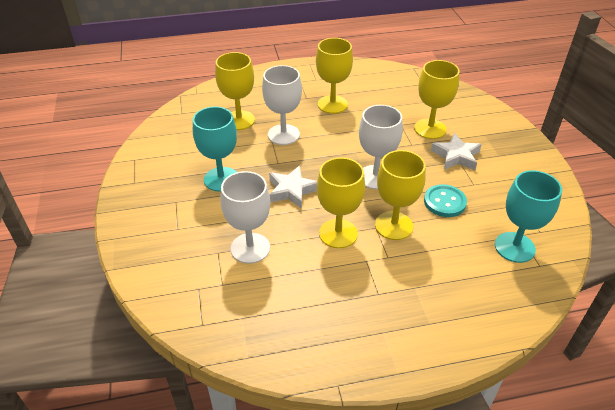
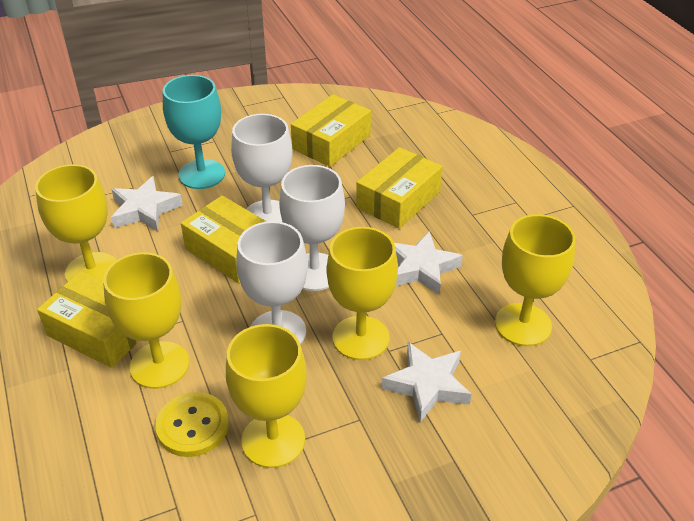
turquoise button: 1 -> 0
turquoise goblet: 2 -> 1
white star: 2 -> 3
yellow box: 0 -> 4
yellow button: 0 -> 1

